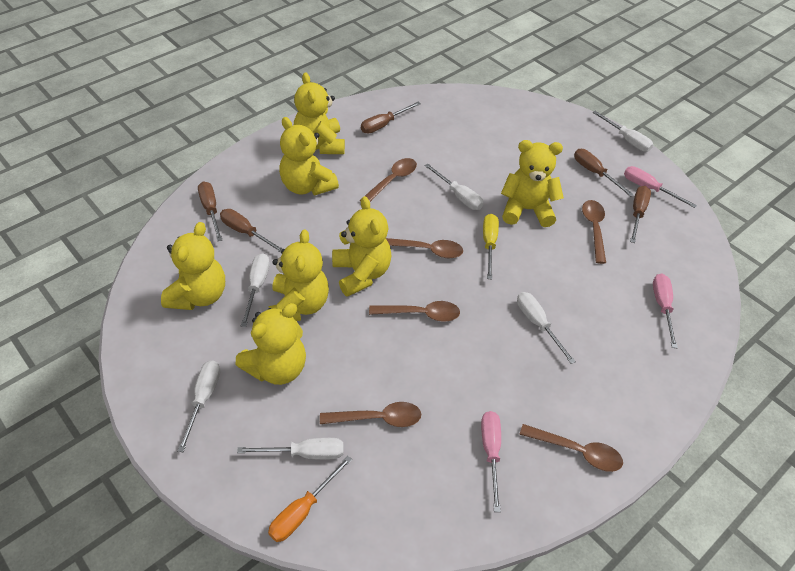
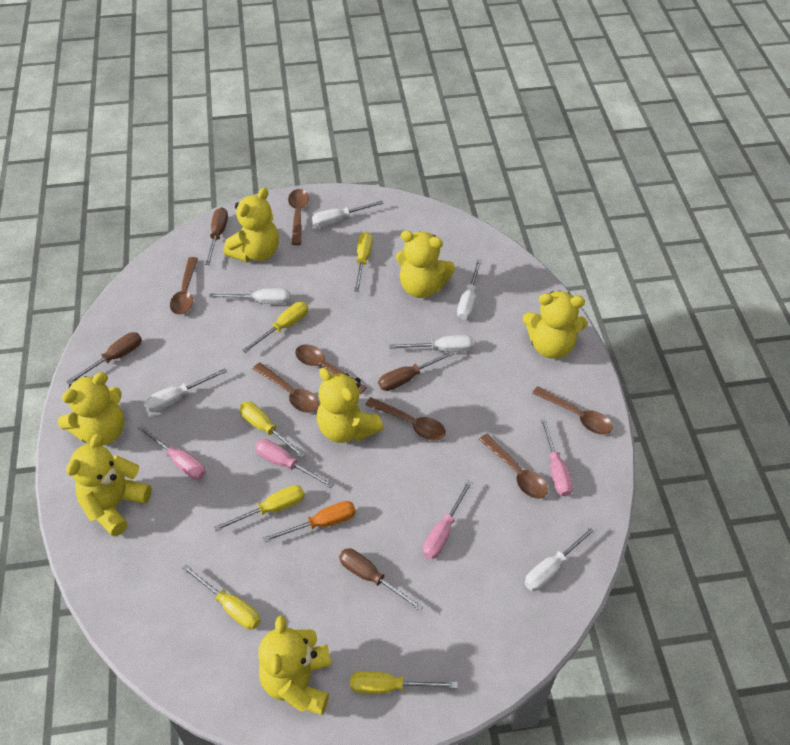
brown screwdriver: 5 -> 4
brown spoon: 6 -> 7
pink screwdriver: 3 -> 4
yellow screwdriver: 1 -> 6

